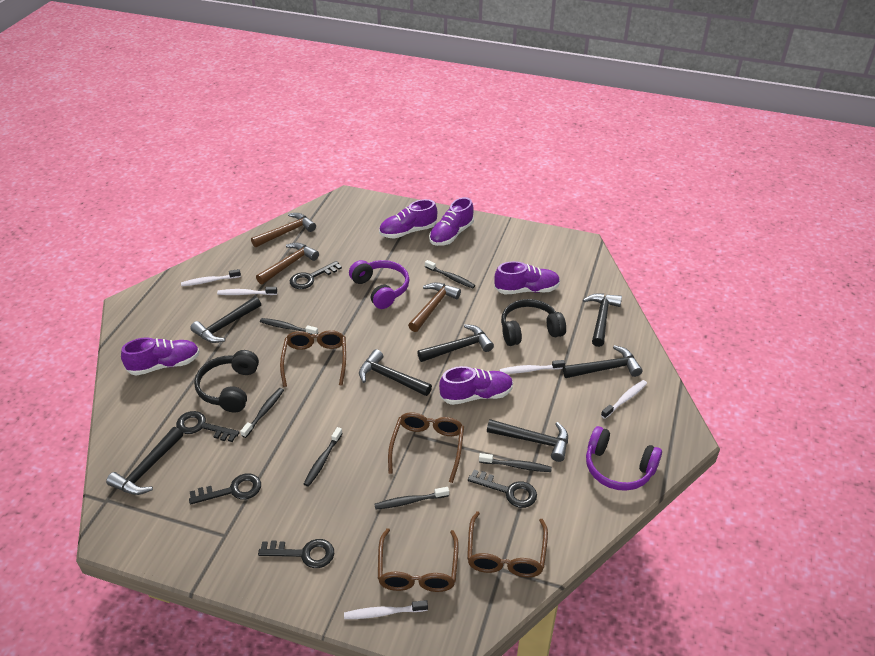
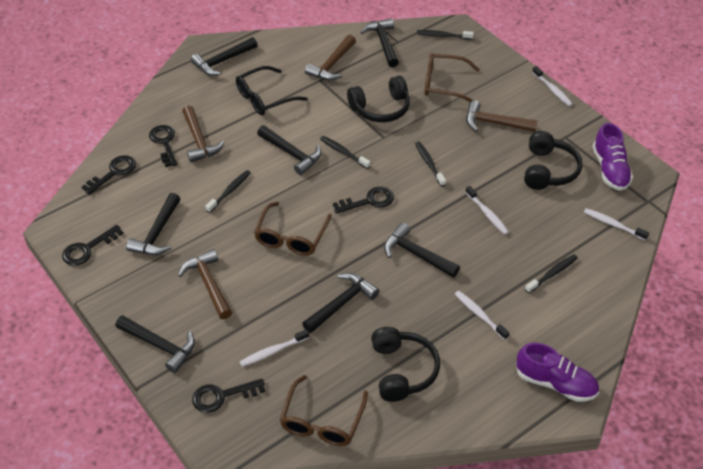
black glasses: 0 -> 1
black headphones: 2 -> 3
black toothbrush: 6 -> 5
brown glasses: 4 -> 3
brown hammer: 3 -> 4
purple headphones: 2 -> 0
purple shoe: 5 -> 2

